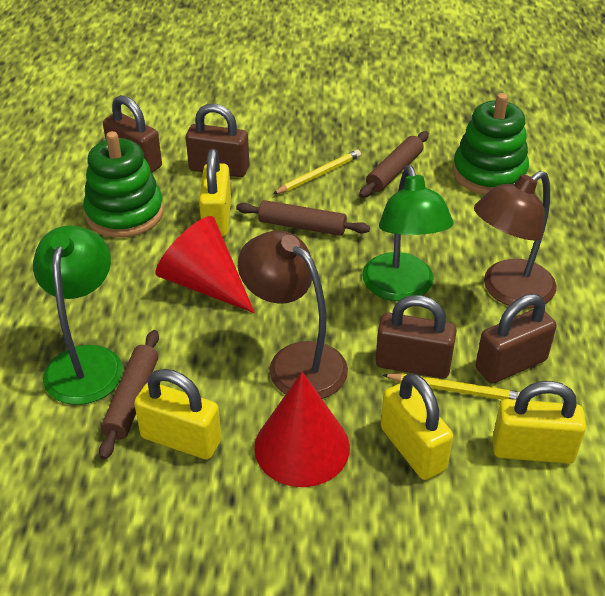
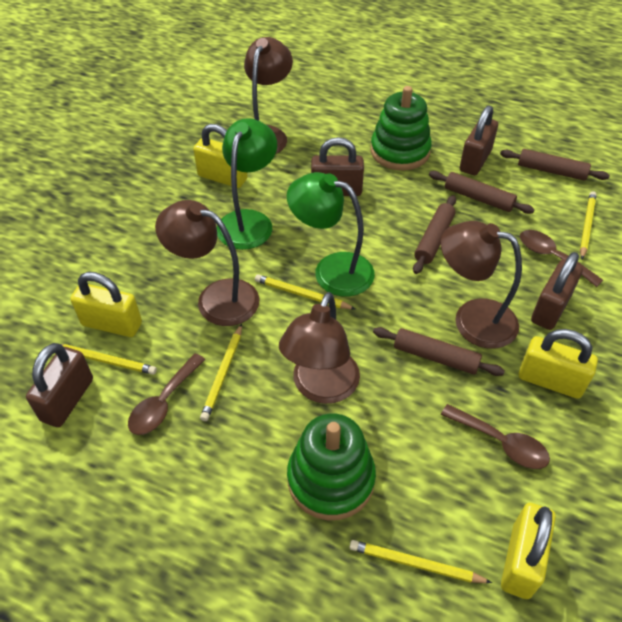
brown lamp: 2 -> 4
brown rolling pin: 3 -> 4
brown spoon: 0 -> 3
red cone: 2 -> 0
yellow pencil: 2 -> 5

